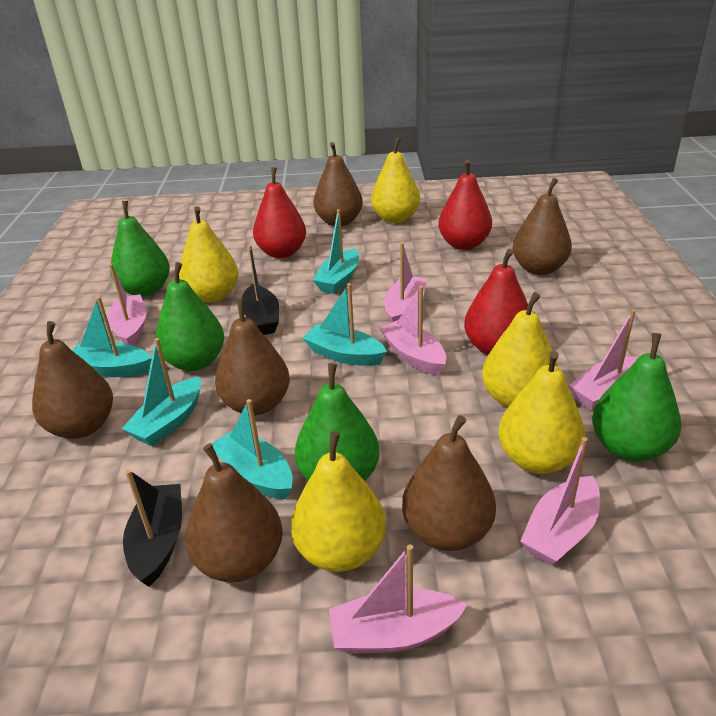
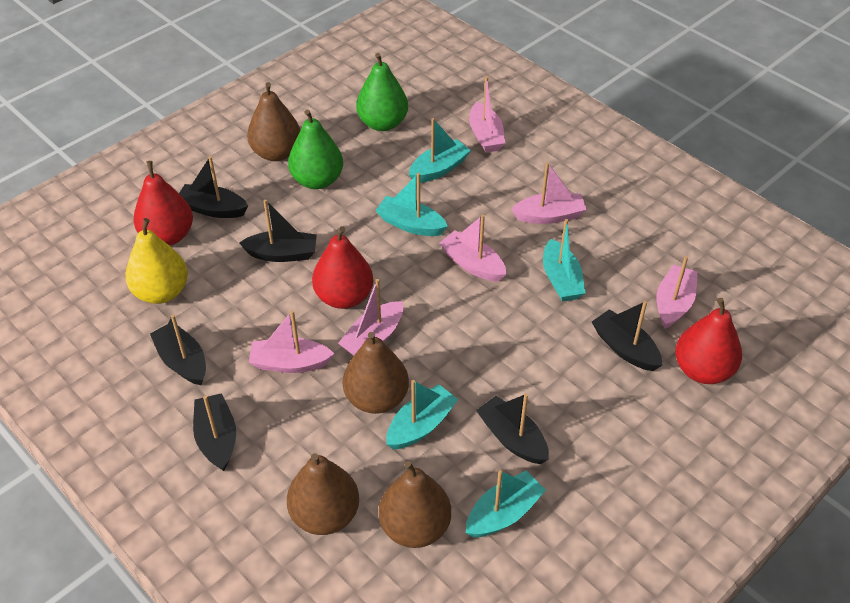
black boat: 2 -> 6
brown pear: 6 -> 4
green pear: 4 -> 2
yellow pear: 5 -> 1

